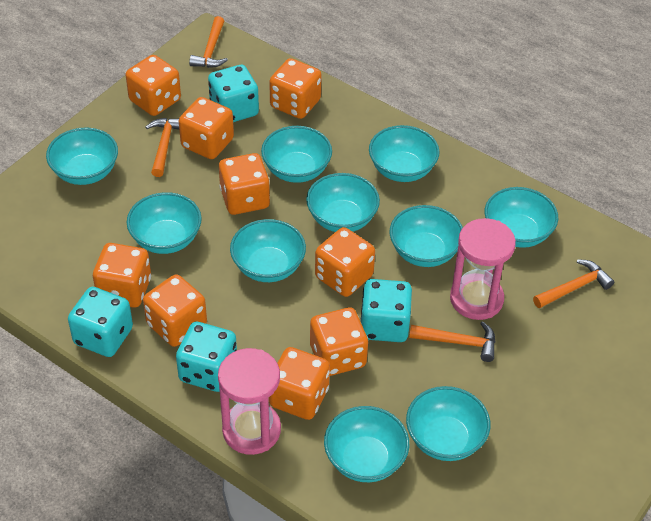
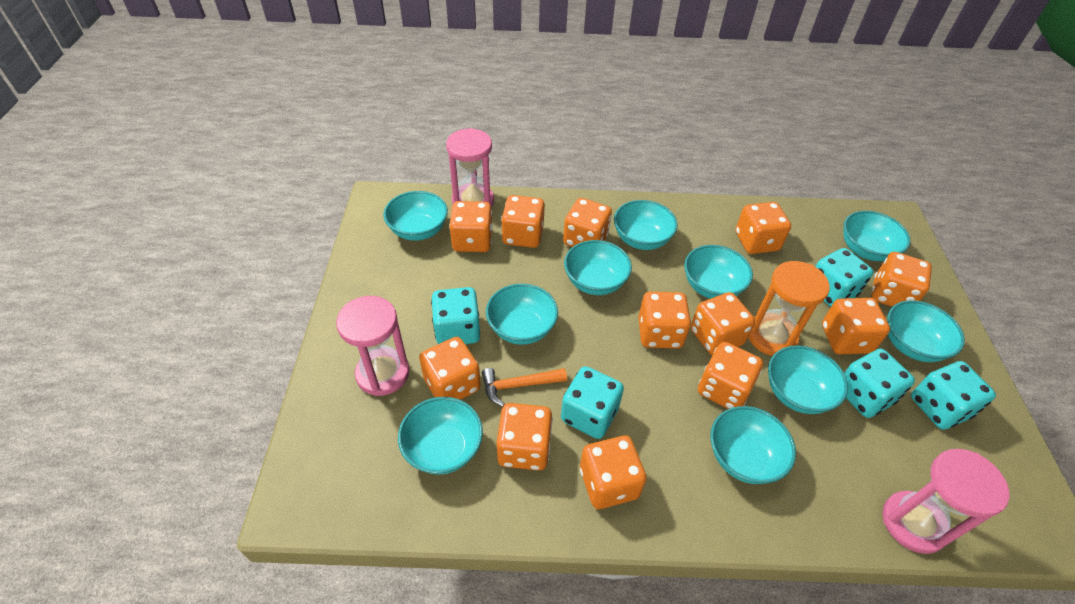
orange dice: 9 -> 12
orange hammer: 4 -> 1
orange hourglass: 0 -> 1
pink hourglass: 2 -> 3
turquoise dice: 4 -> 5

